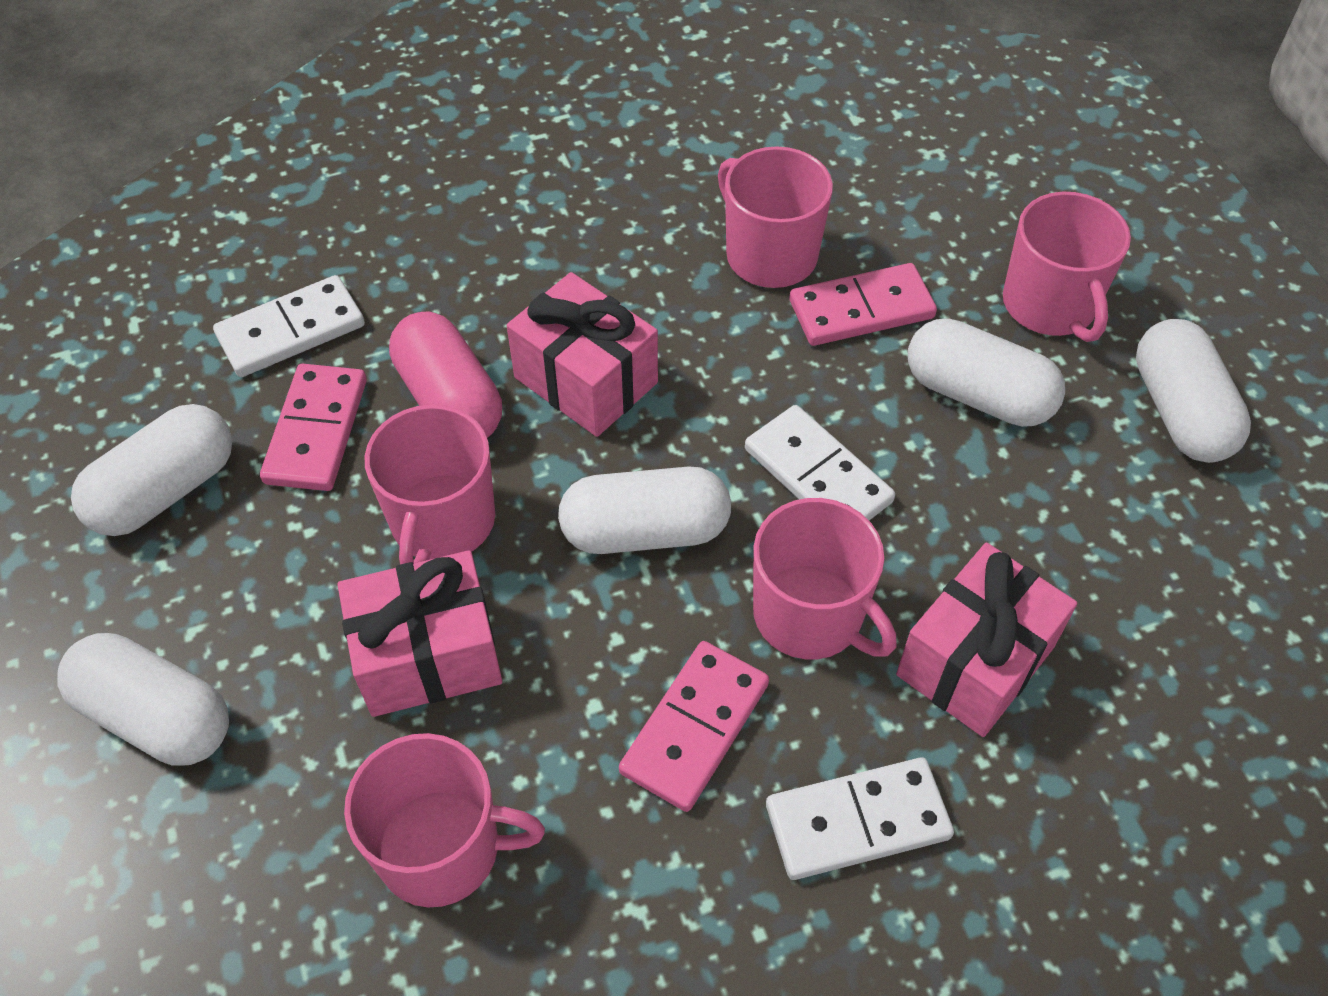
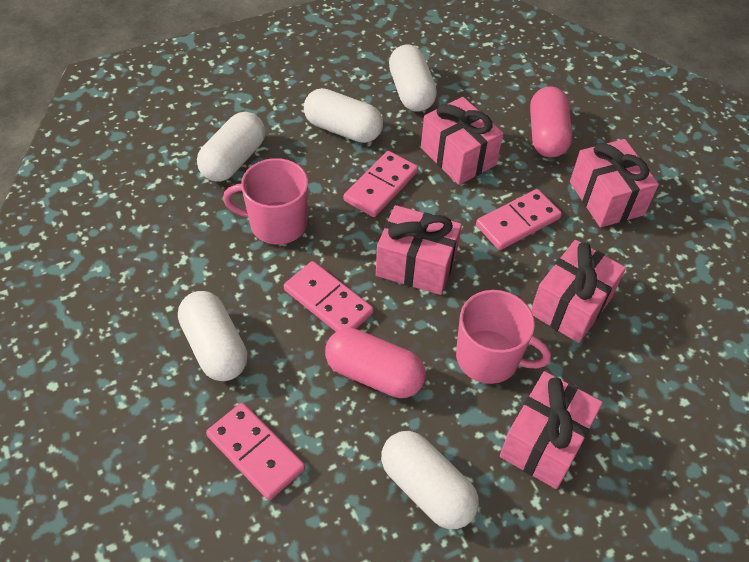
pink capsule: 1 -> 2
pink domino: 3 -> 4
pink gift: 3 -> 5
pink mug: 5 -> 2
white domino: 3 -> 0

